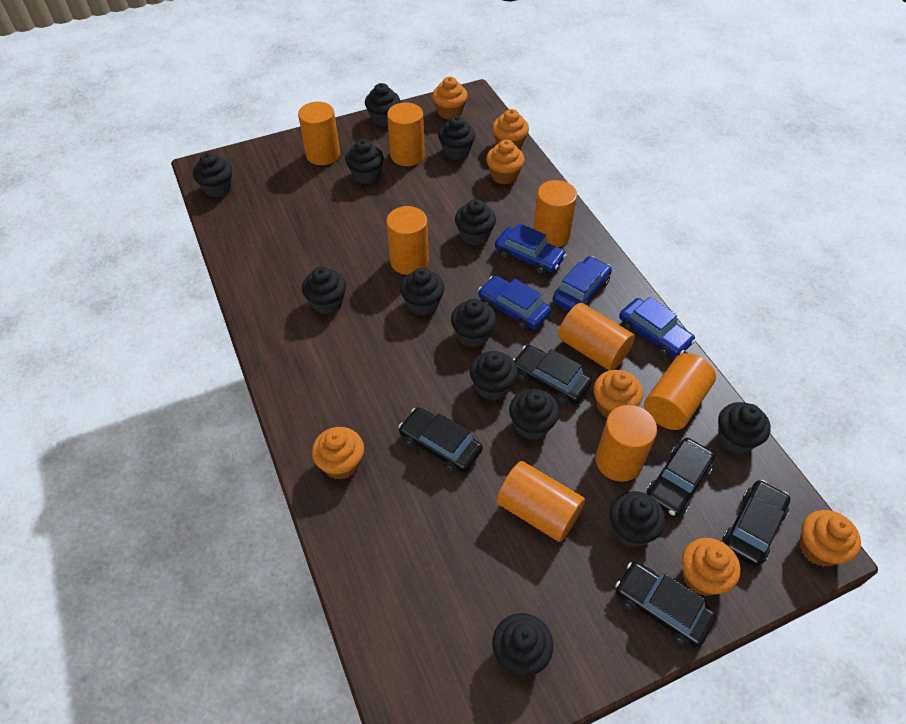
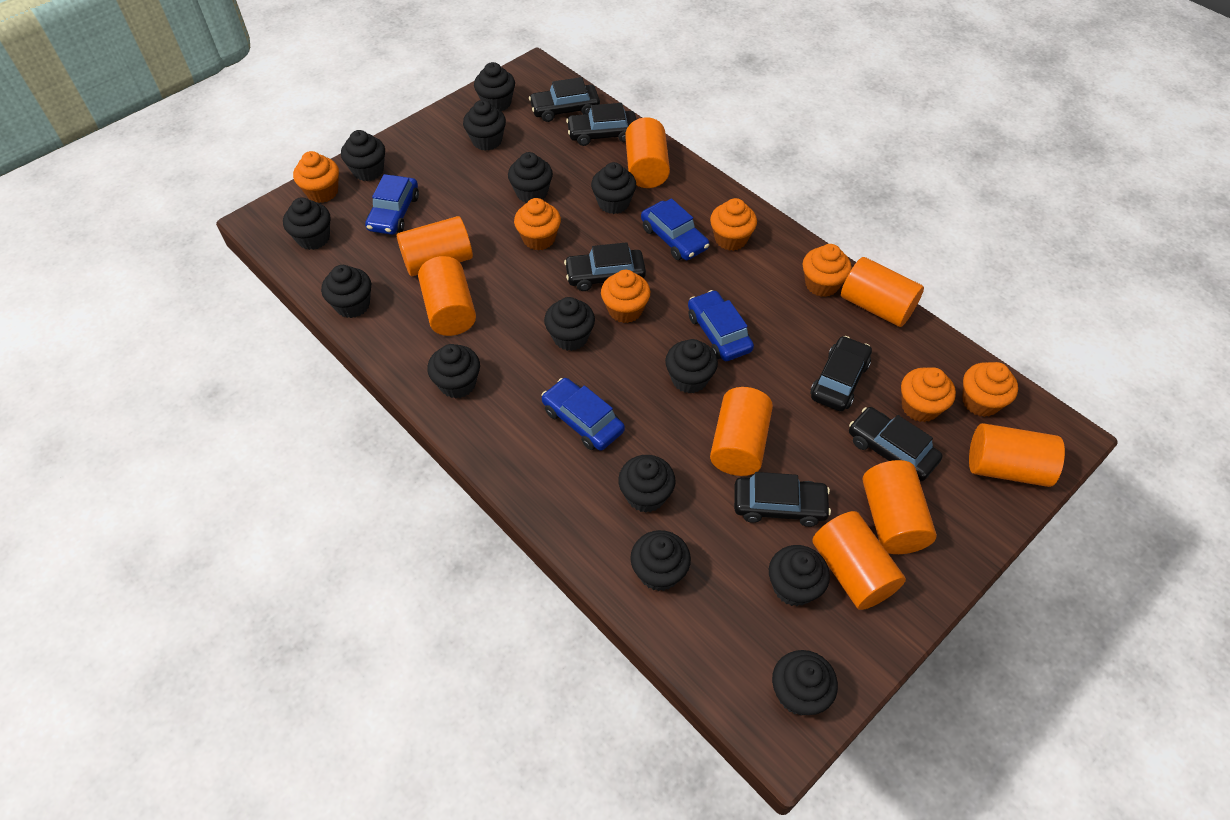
black car: 5 -> 6
black cupcake: 13 -> 14

